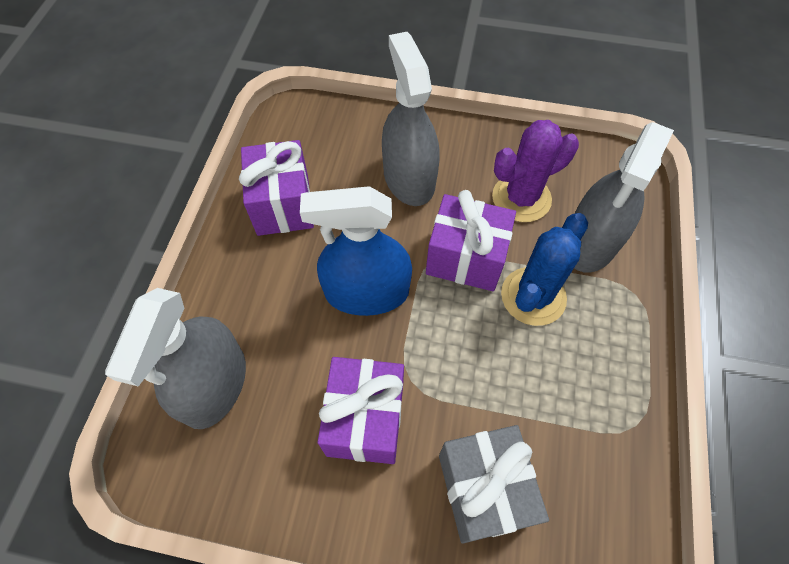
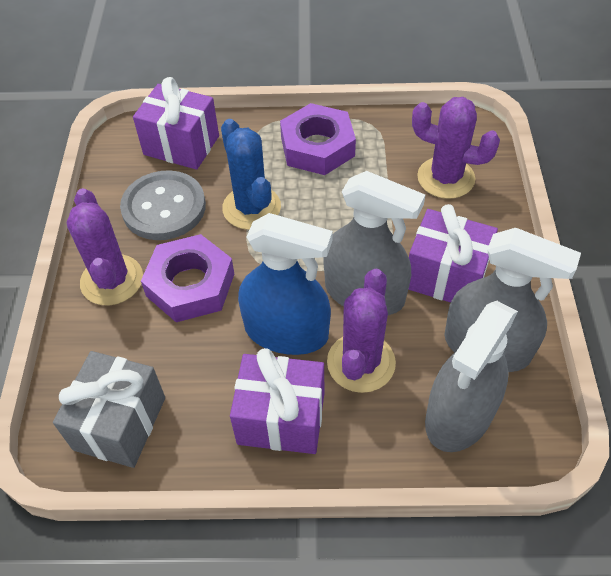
grey button: 0 -> 1
purple cactus: 1 -> 3
purple nut: 0 -> 2

